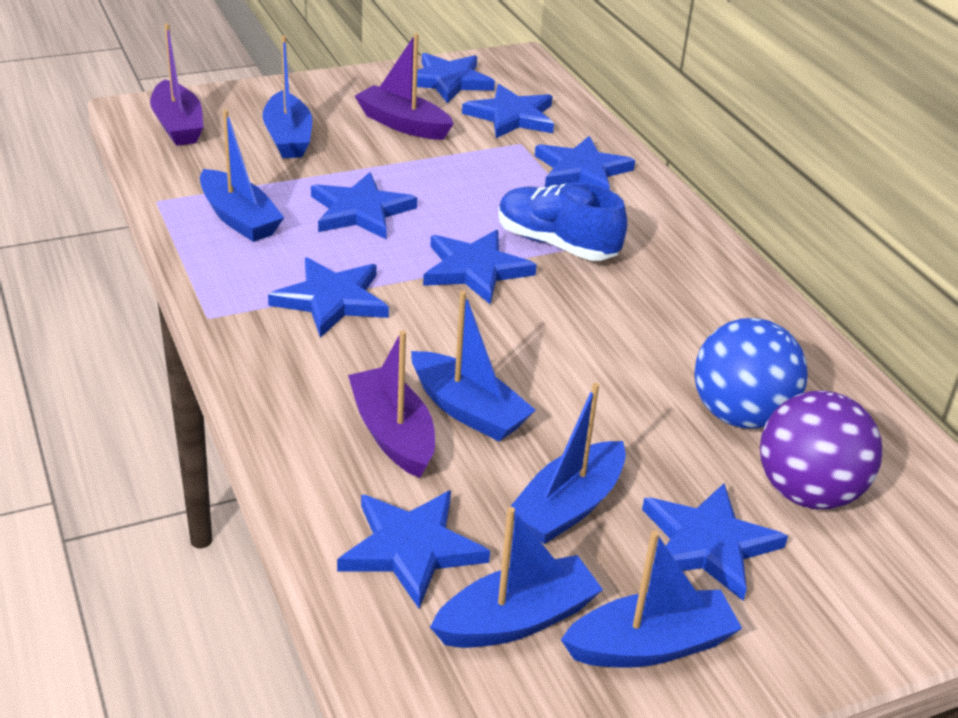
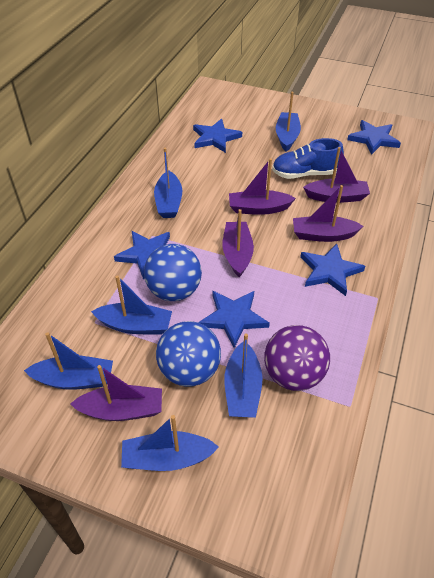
blue ball: 1 -> 2
blue star: 8 -> 5
purple boat: 3 -> 5

